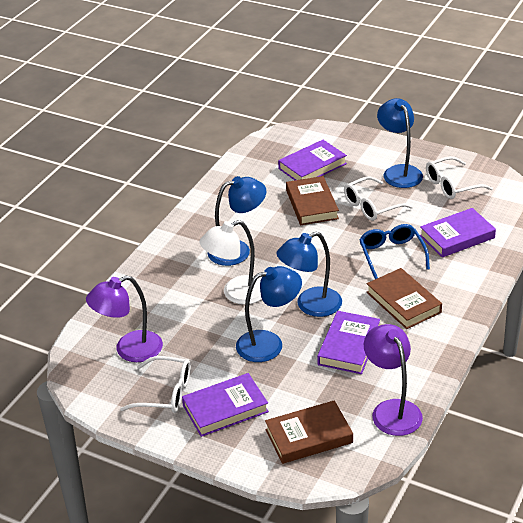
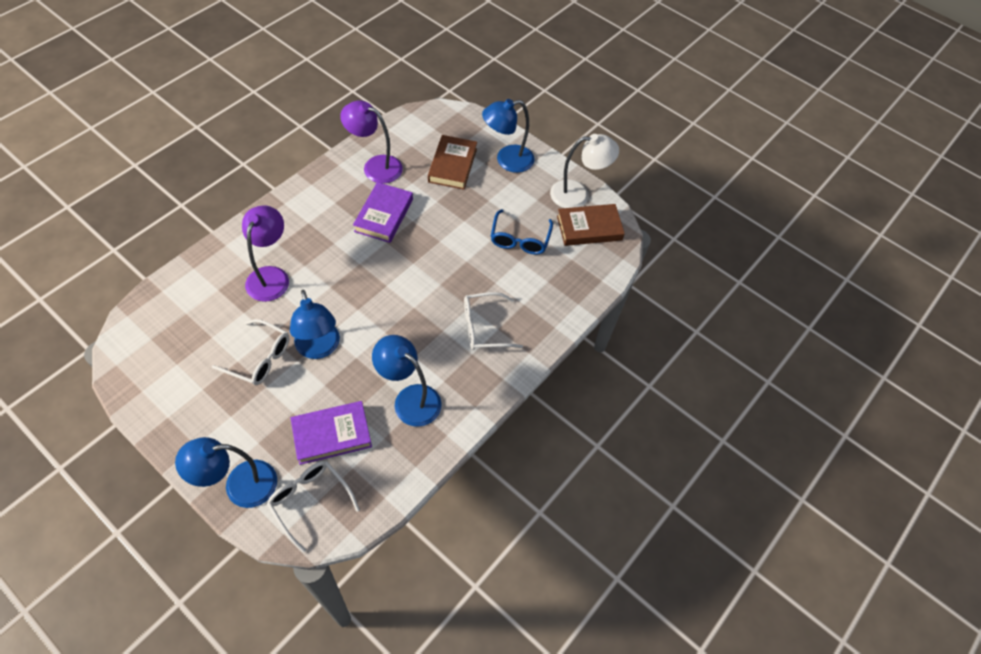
brown book: 3 -> 2
purple book: 4 -> 2

